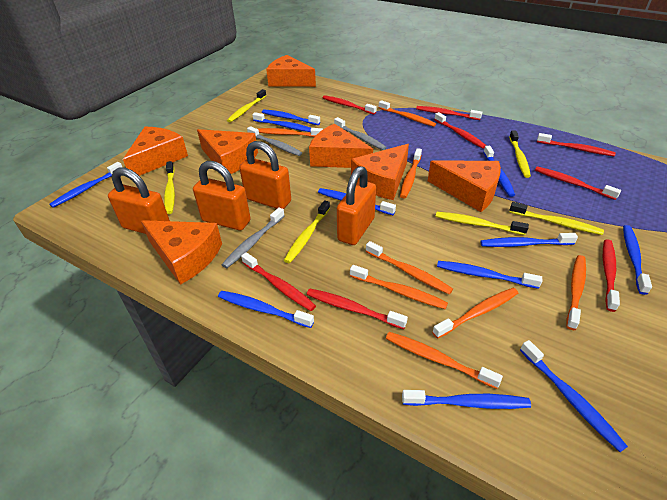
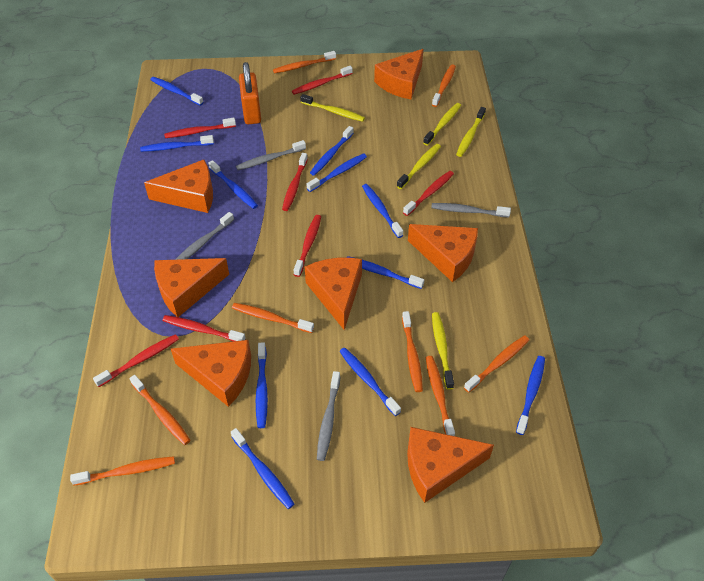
grey toothbrush: 3 -> 4
orange padlock: 4 -> 1
red toothbrush: 8 -> 7
yellow toothbrush: 6 -> 5

